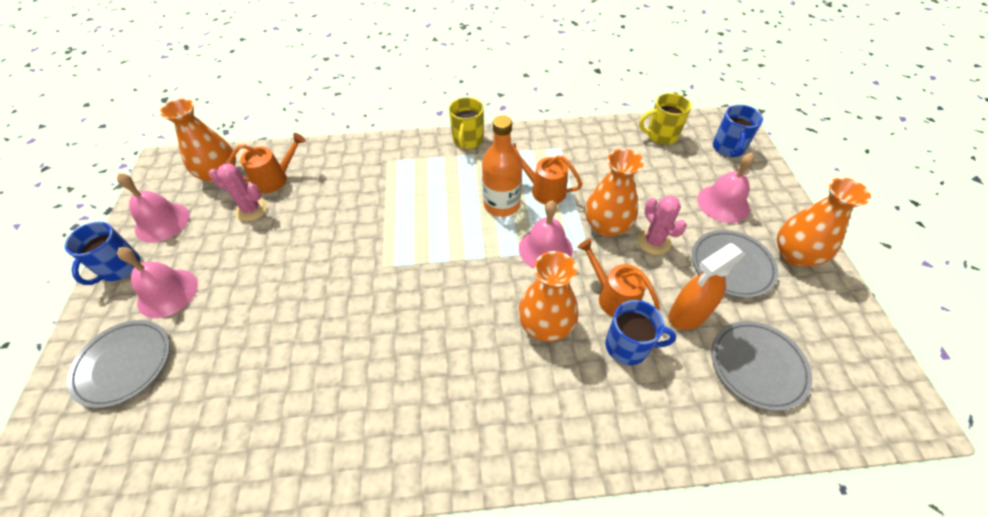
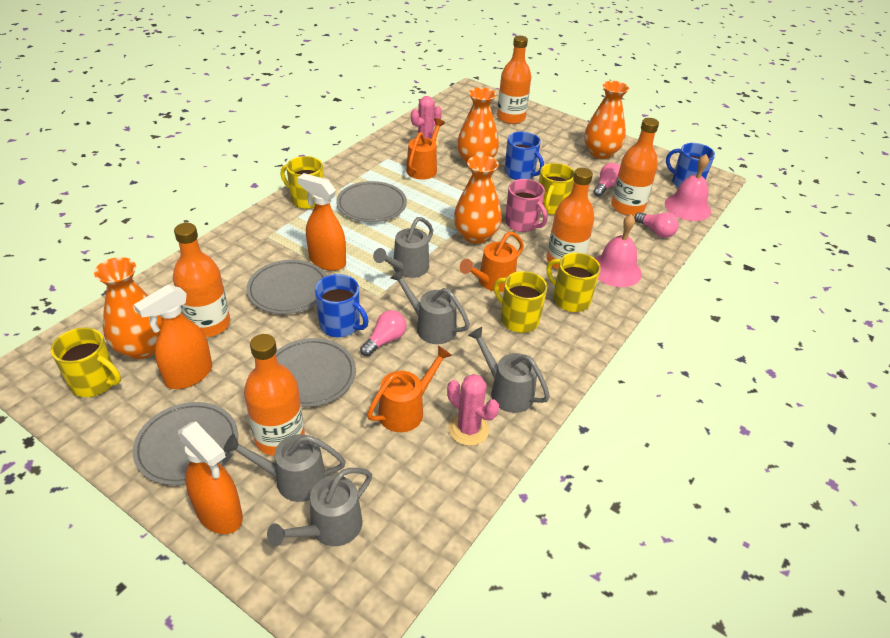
grey plate: 3 -> 4
grey watering can: 0 -> 5
orange bottle: 1 -> 5
orange spray bottle: 1 -> 3
pink bell: 4 -> 2
pink light bulb: 0 -> 3
pink mug: 0 -> 1
yellow mug: 2 -> 5

